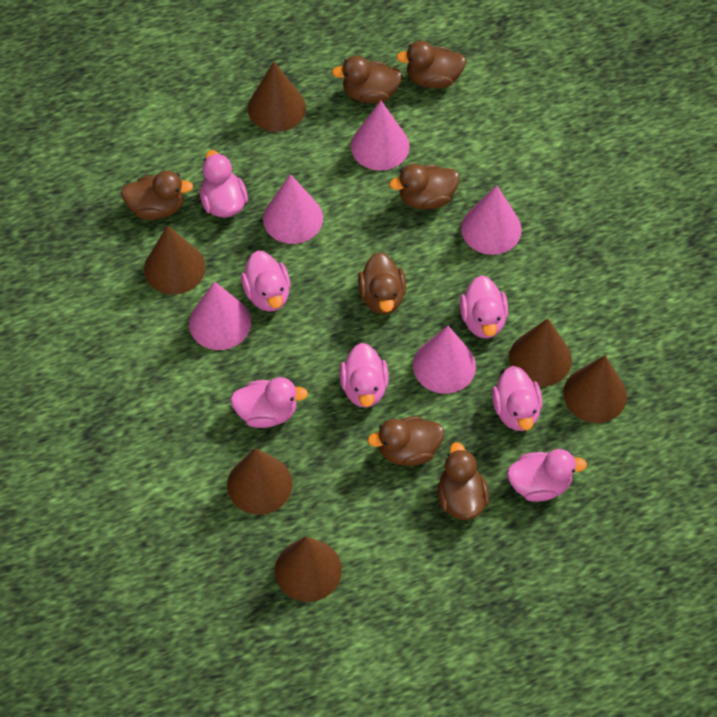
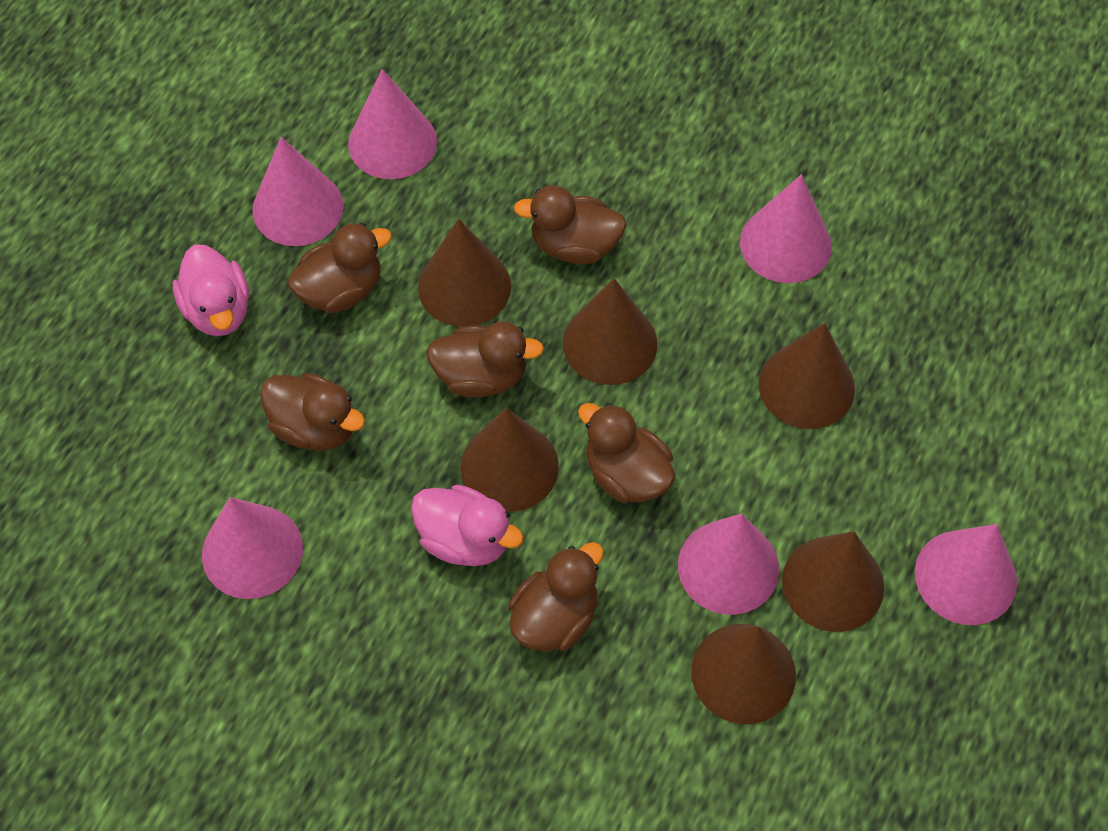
brown duck: 7 -> 6
pink cone: 5 -> 6
pink duck: 7 -> 2

